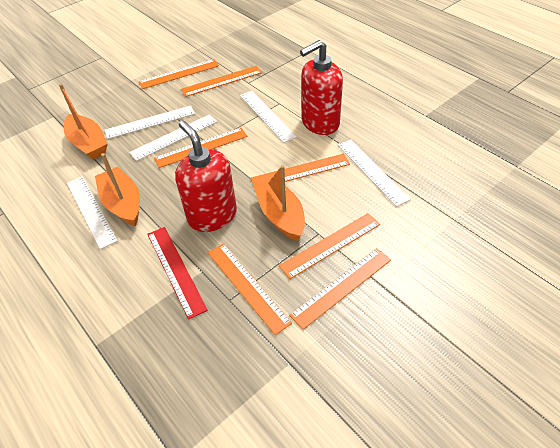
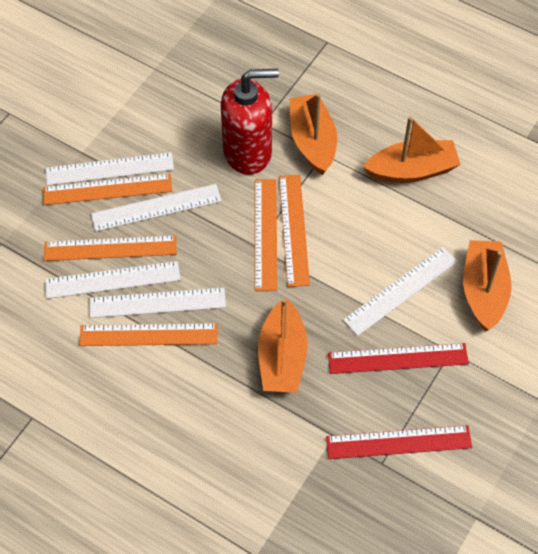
orange boat: 3 -> 4
orange ruler: 7 -> 5
red ruler: 1 -> 2
red soap dispenser: 2 -> 1

